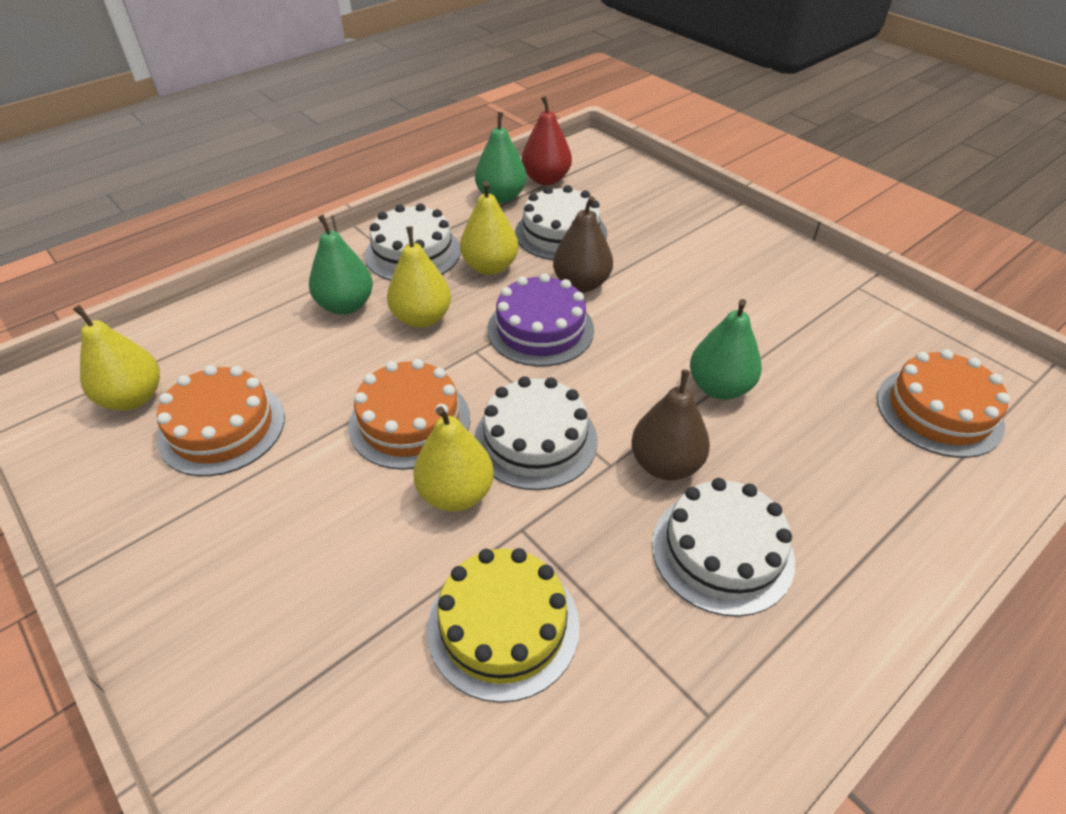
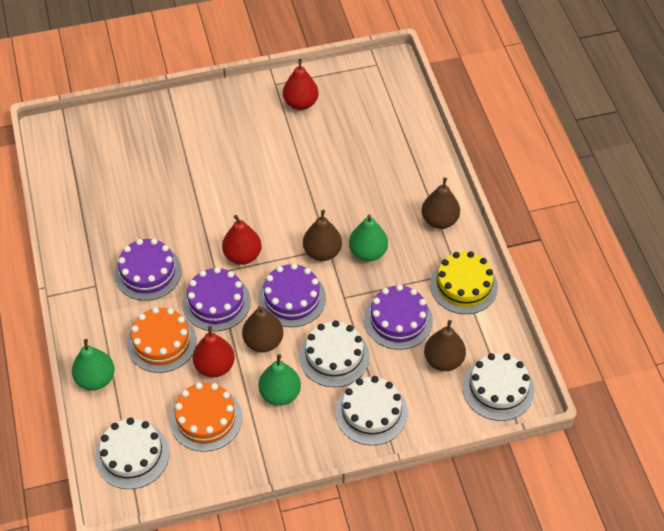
brown pear: 2 -> 4
orange cake: 3 -> 2
purple cake: 1 -> 4
red pear: 1 -> 3
yellow pear: 4 -> 0

